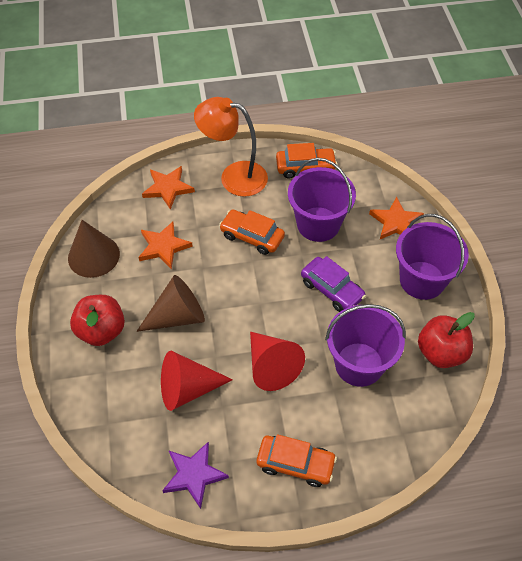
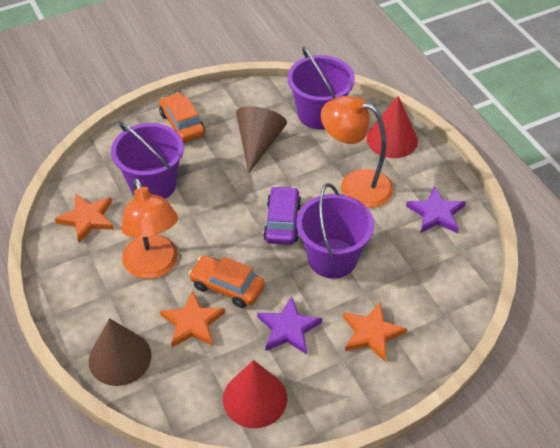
orange car: 3 -> 2
orange lamp: 1 -> 2
purple star: 1 -> 2
red apple: 2 -> 0

